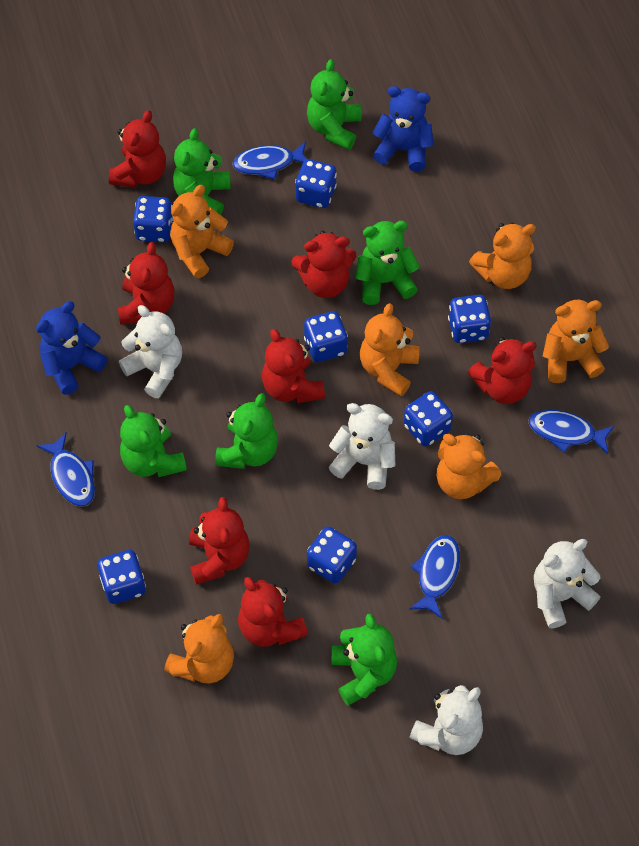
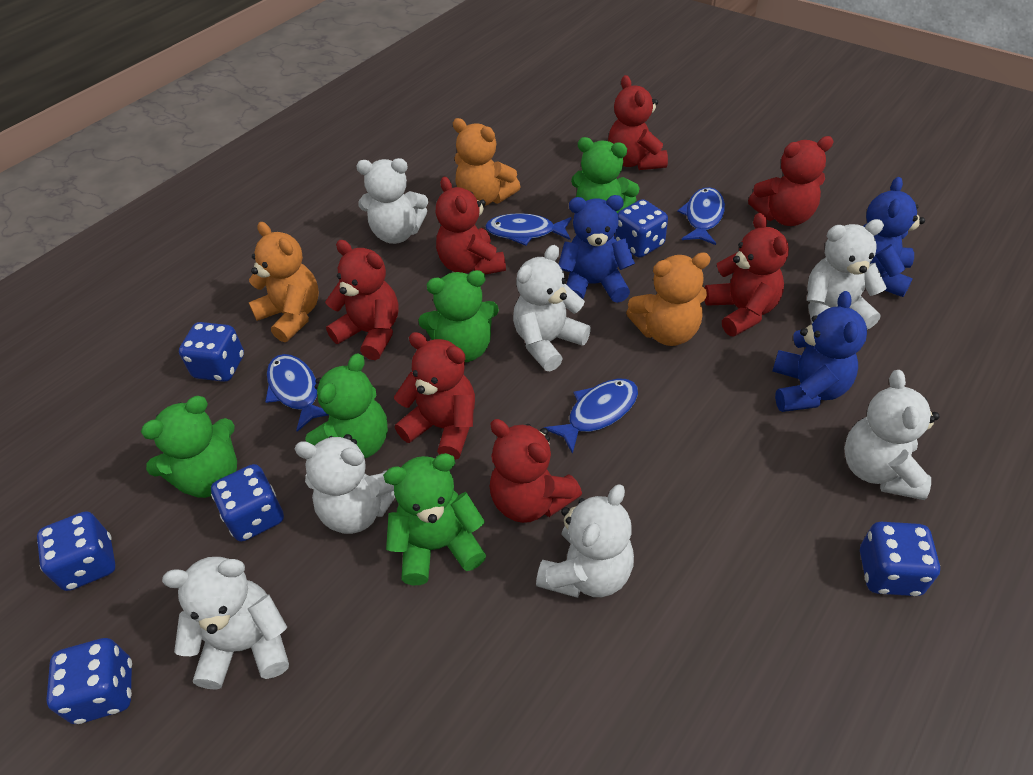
blue dice: 7 -> 6
blue teddy bear: 2 -> 3
green teddy bear: 6 -> 5
orange teddy bear: 6 -> 3
white teddy bear: 4 -> 7

